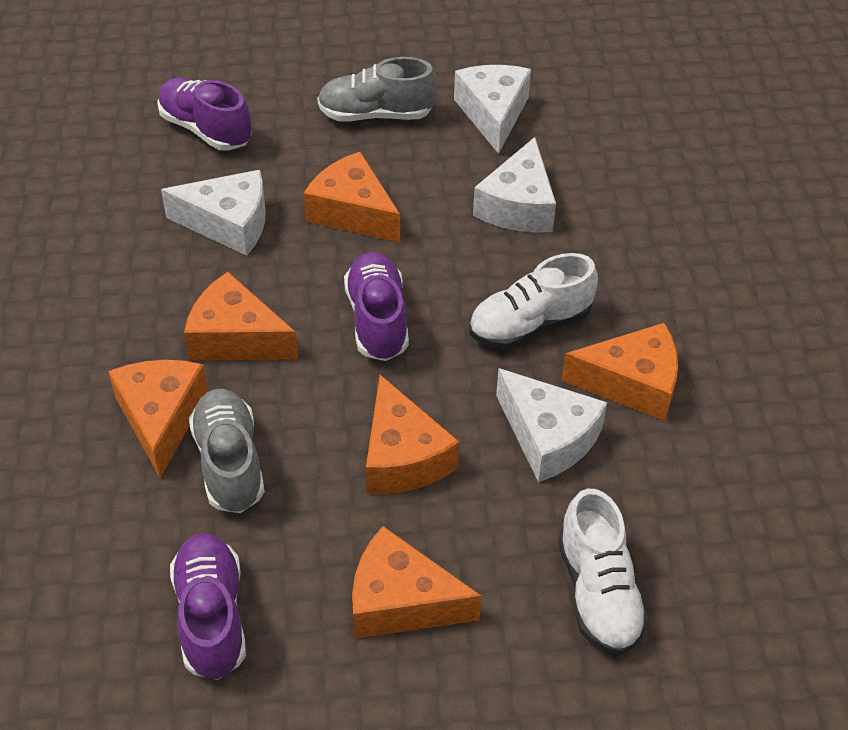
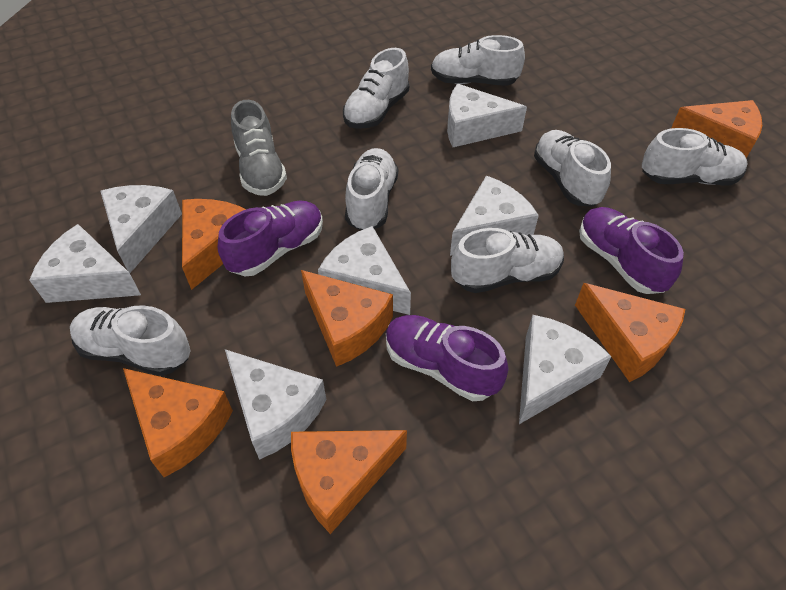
grey shoe: 2 -> 1
white cheese: 4 -> 7
white shoe: 2 -> 7

